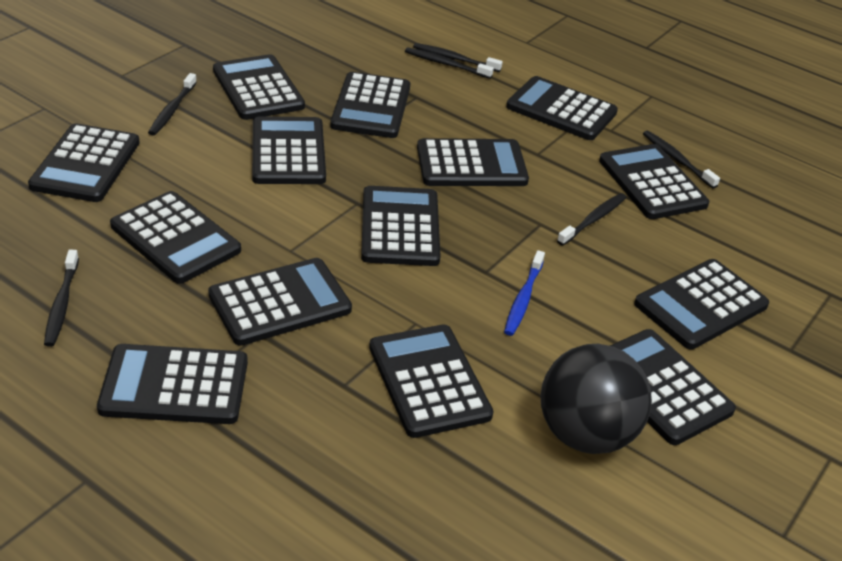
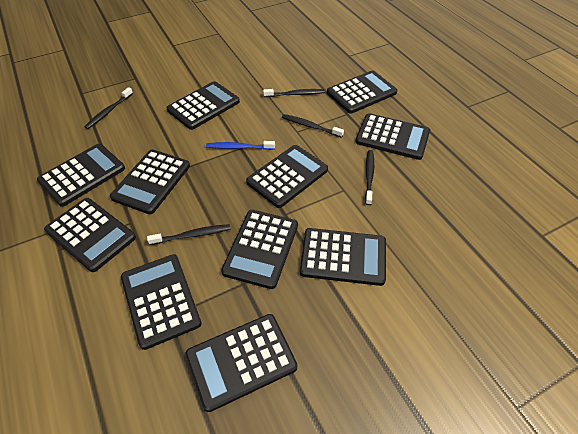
black ball: 1 -> 0
black calculator: 14 -> 11
black toothbrush: 6 -> 5

